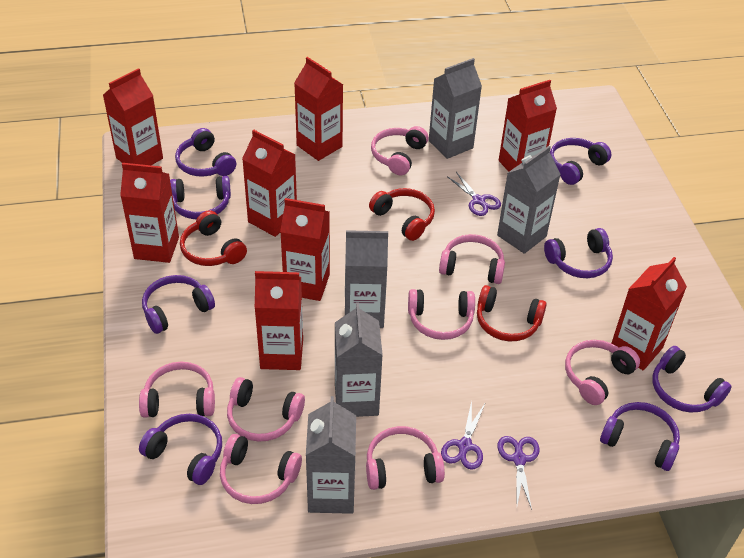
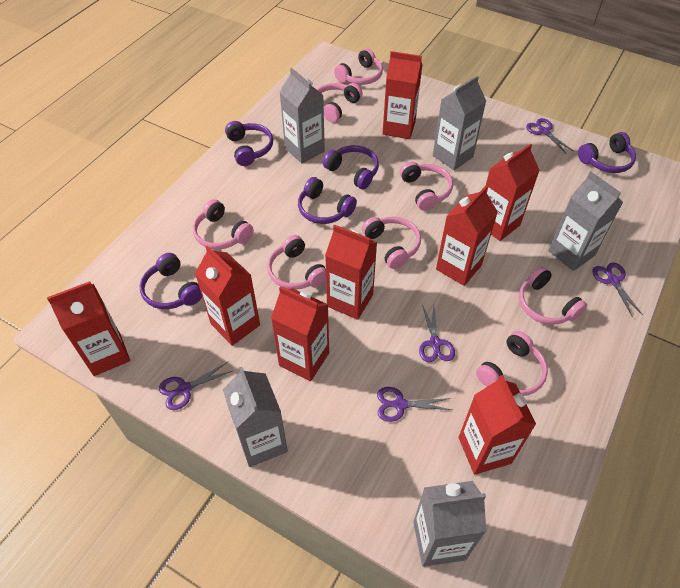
purple headphones: 8 -> 5
purple scissors: 3 -> 5
red headphones: 3 -> 0

